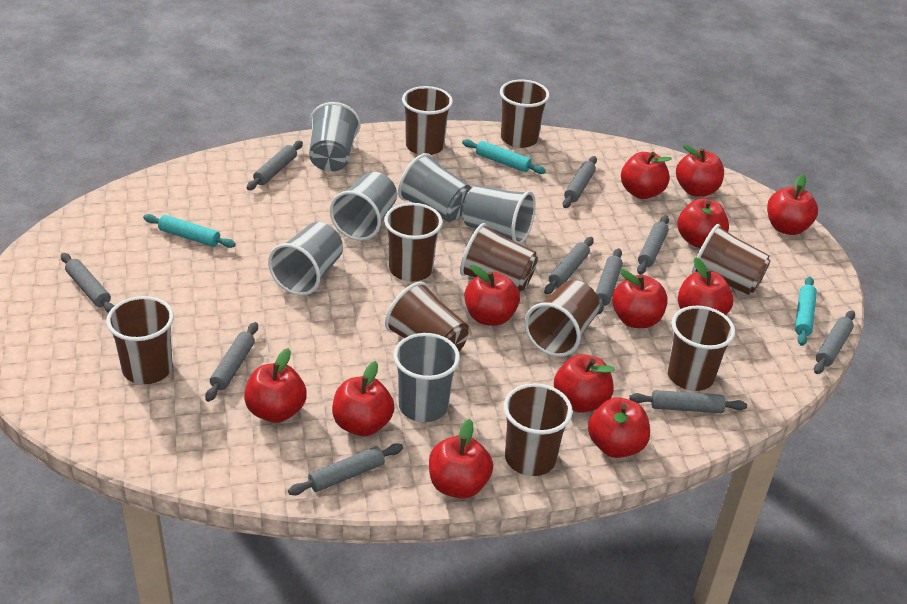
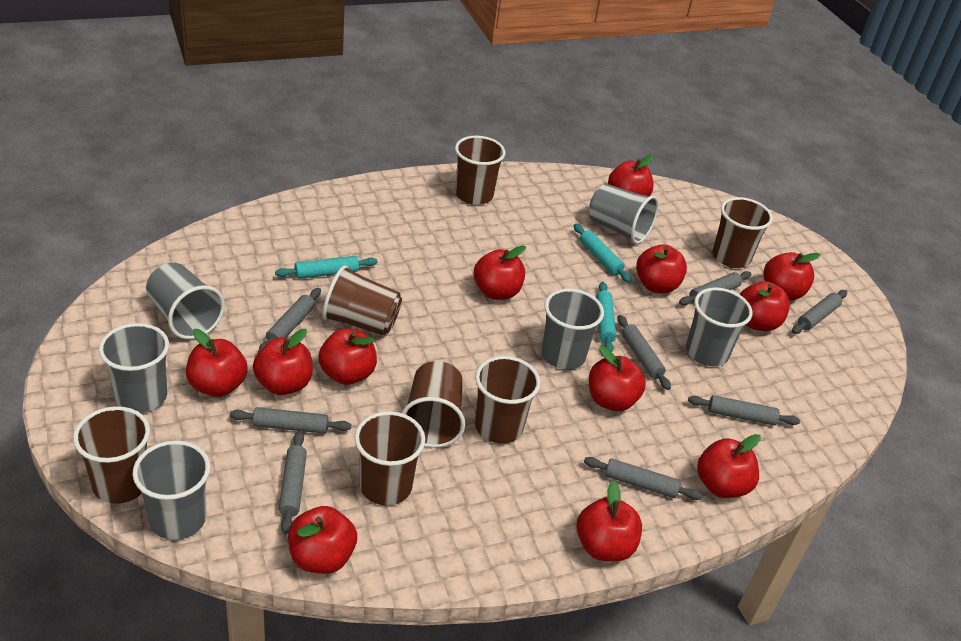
brown cup: 10 -> 7
grey rolling pin: 10 -> 8

